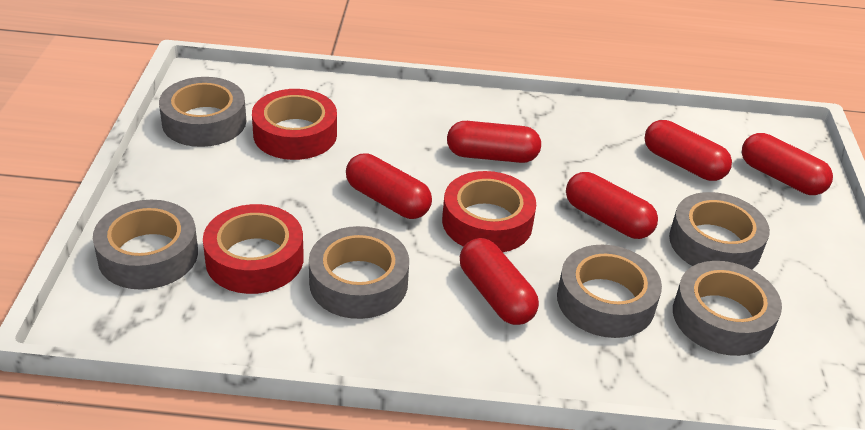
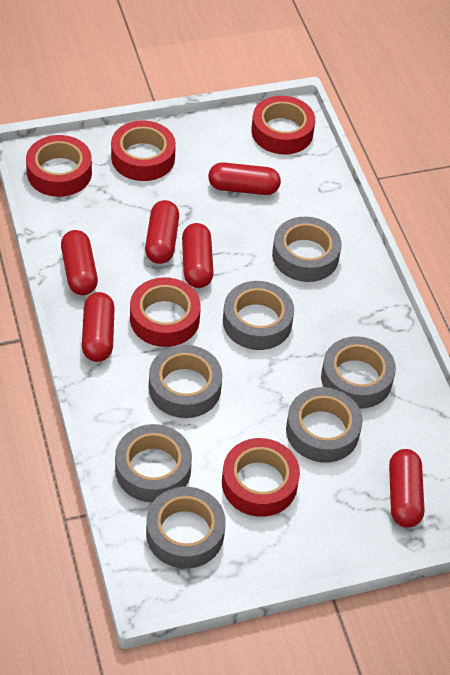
grey tape: 6 -> 7
red tape: 3 -> 5

